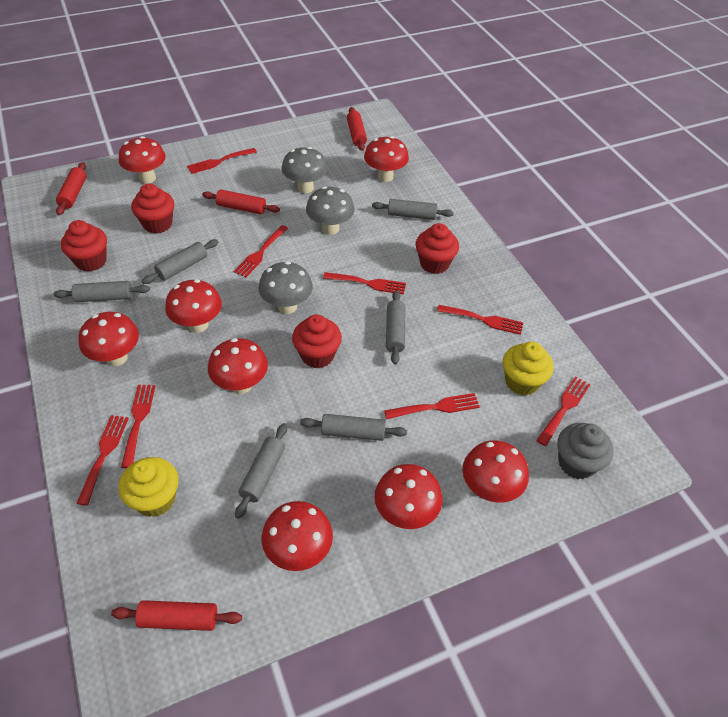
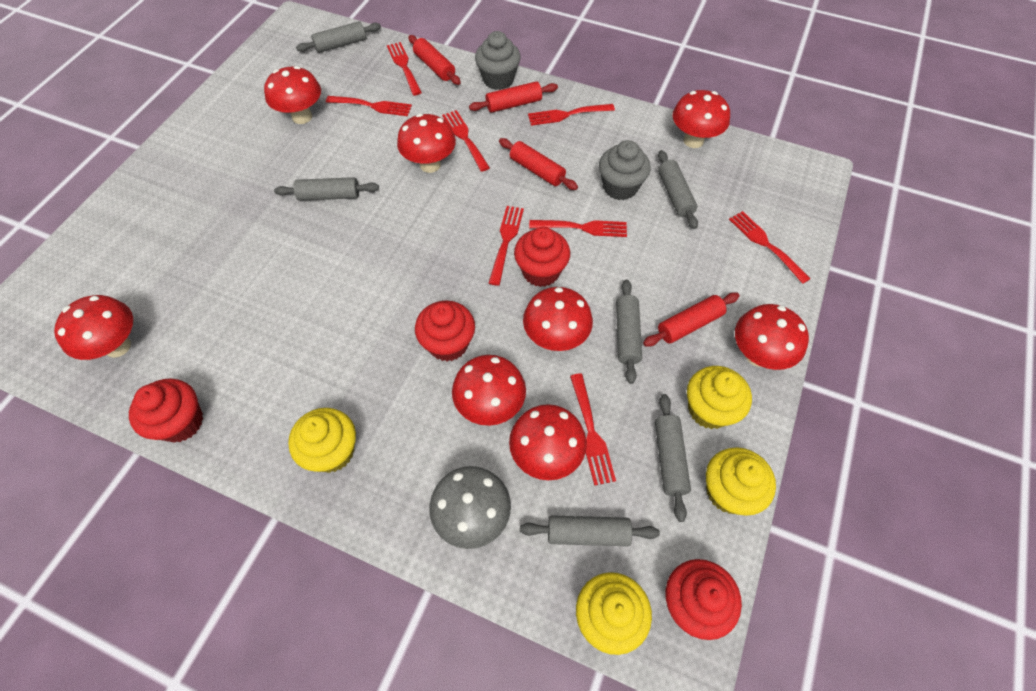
grey cupcake: 1 -> 2
grey mushroom: 3 -> 1
yellow cupcake: 2 -> 4

